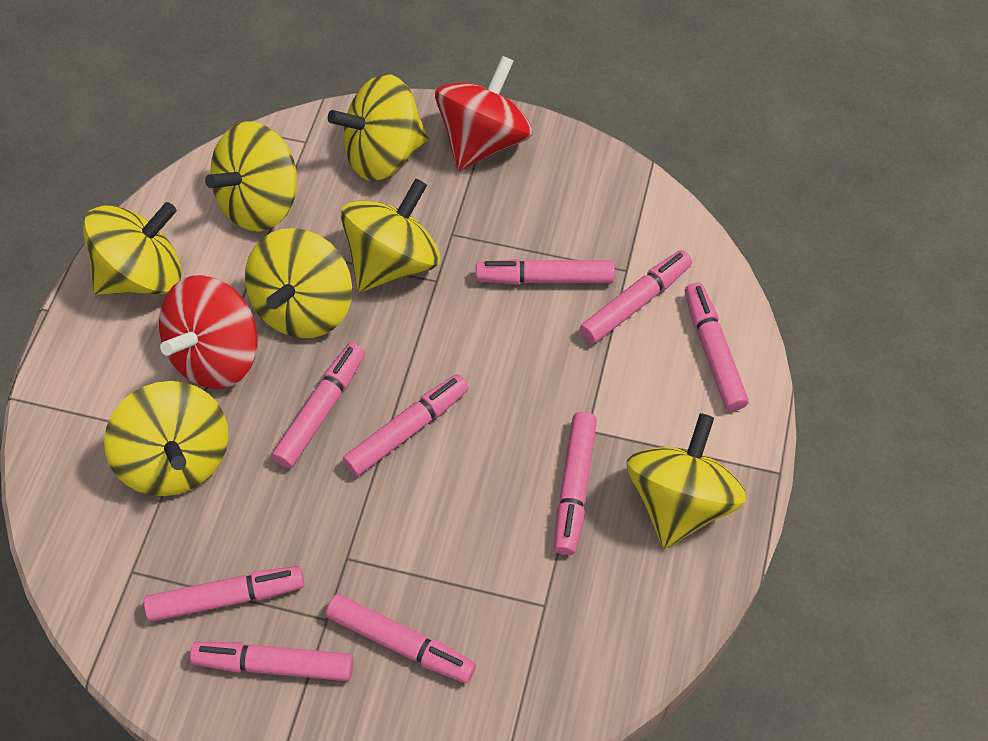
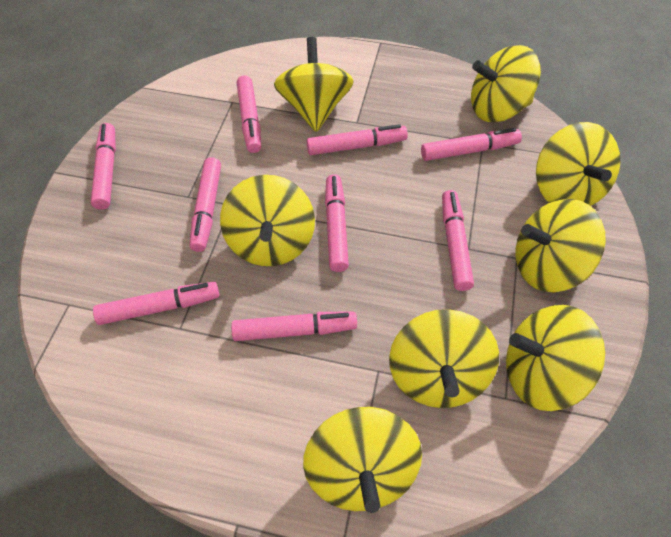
red spinning top: 2 -> 0
yellow spinning top: 7 -> 8

